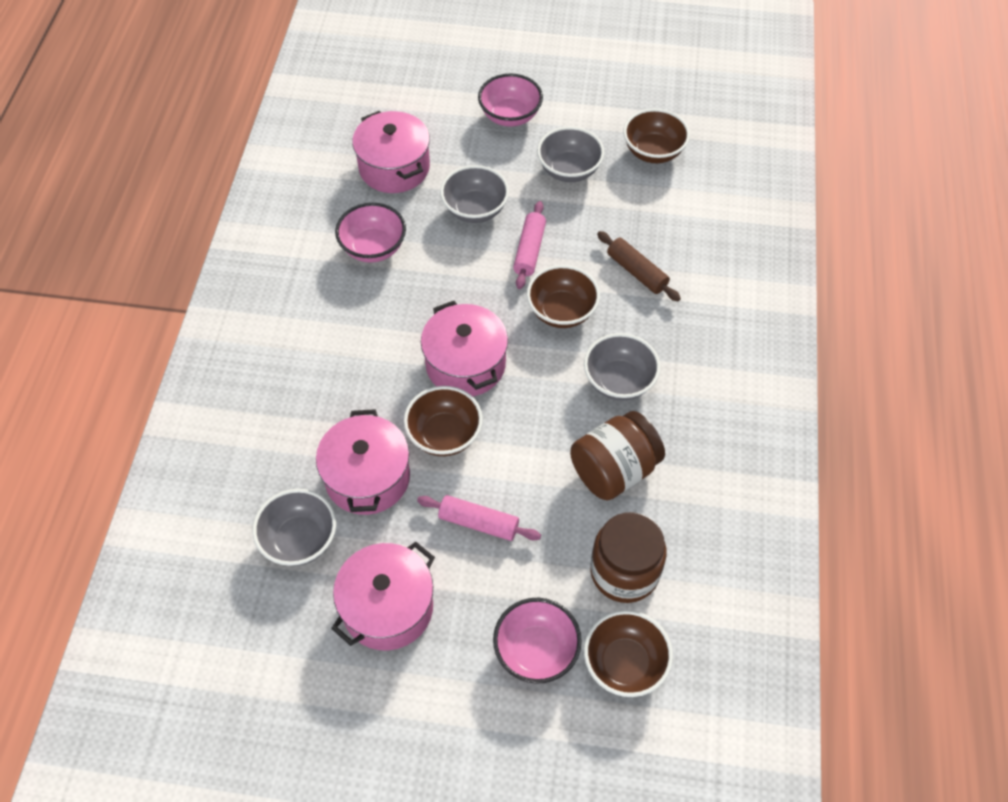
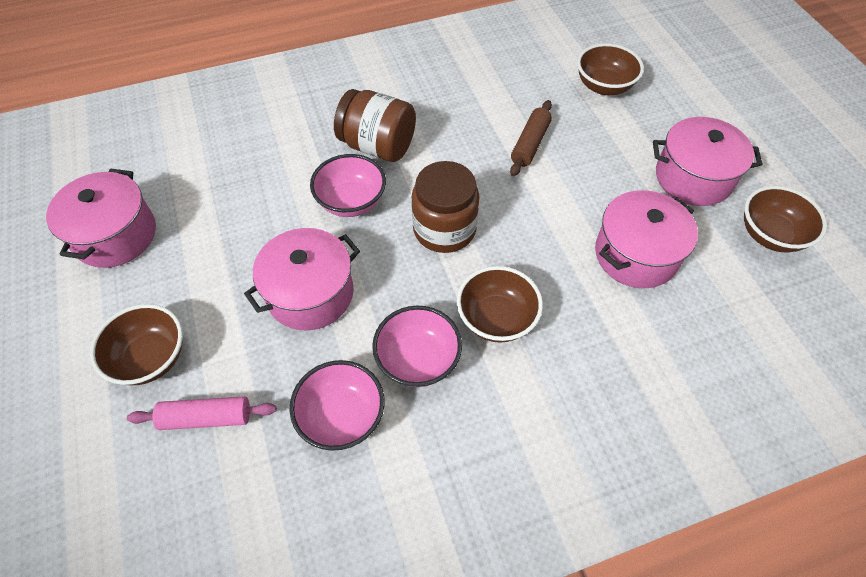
grey bowl: 4 -> 0
pink rolling pin: 2 -> 1

